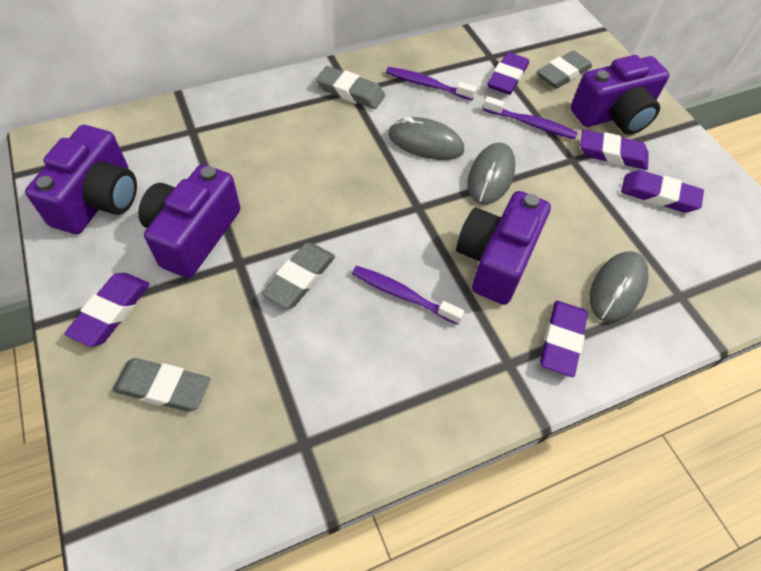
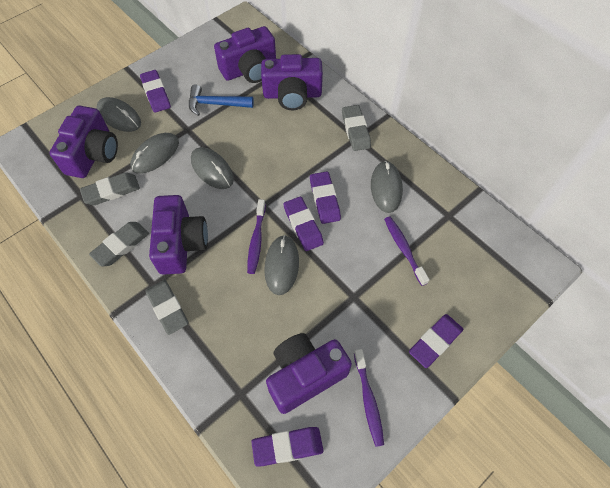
blue hammer: 0 -> 1
grey mouse: 3 -> 5
purple camera: 4 -> 5

